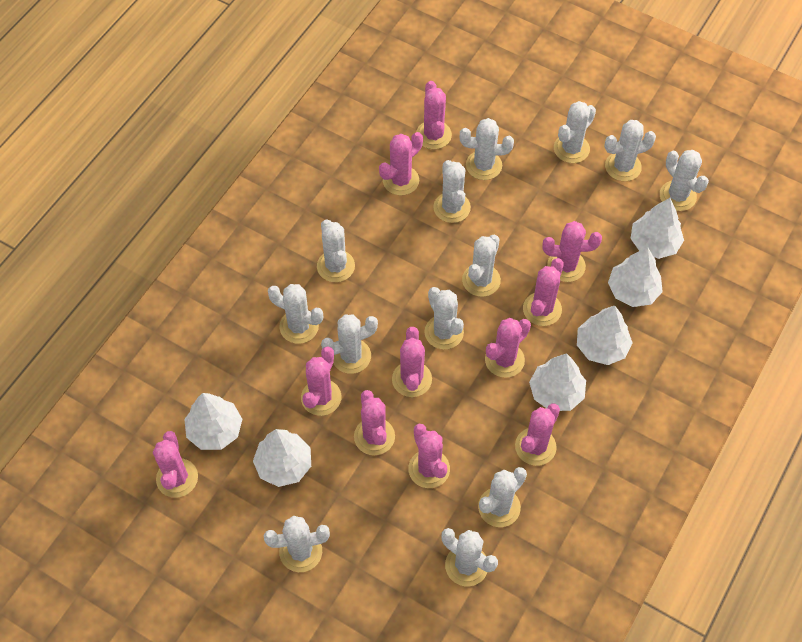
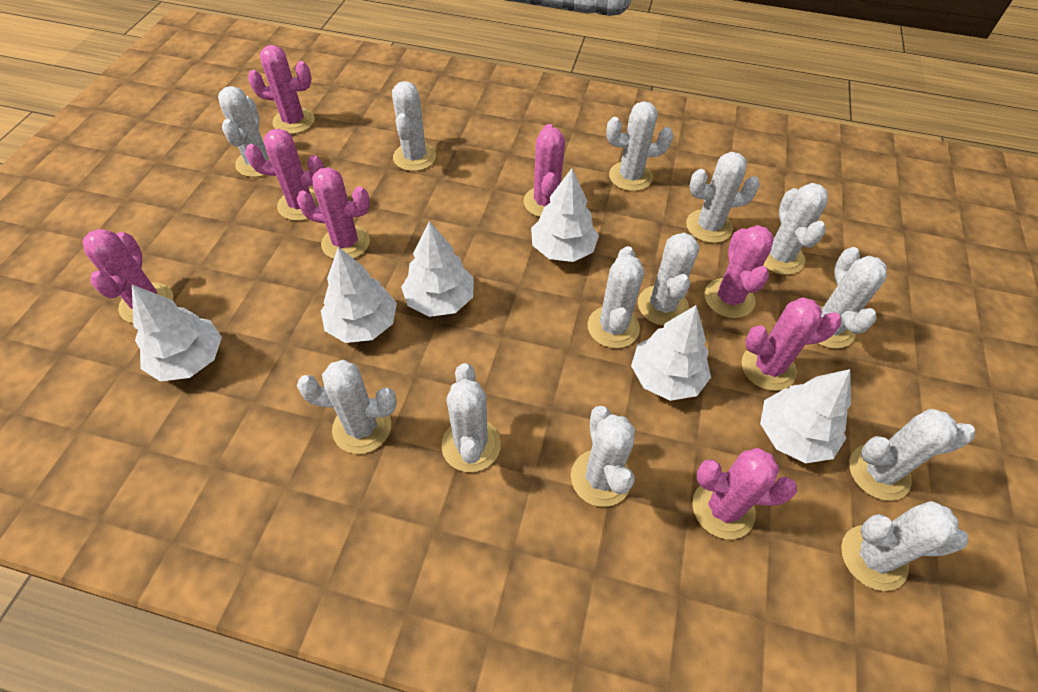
pink cactus: 11 -> 8

